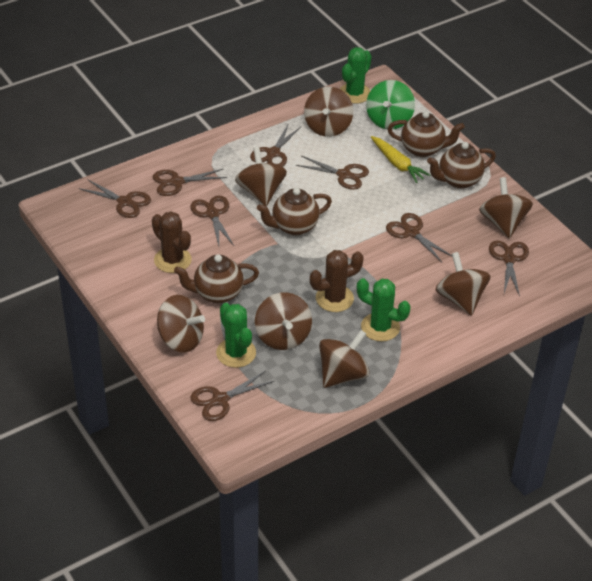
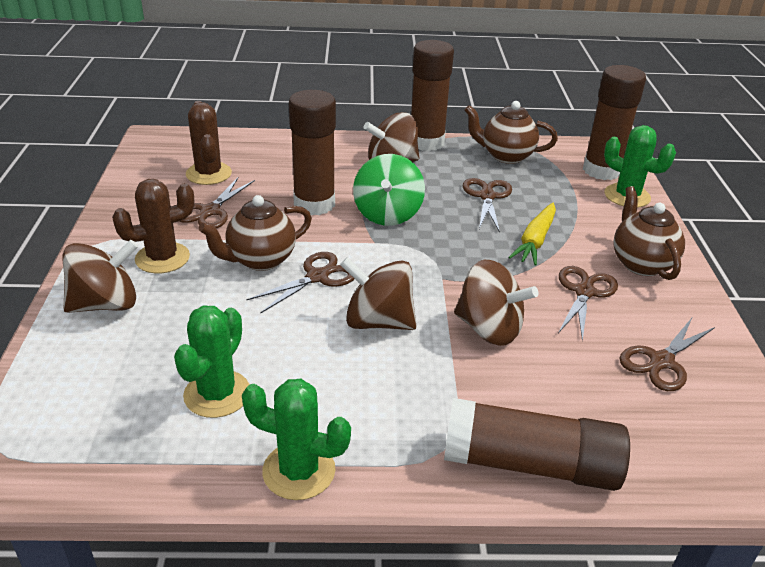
brown glue stick: 0 -> 4
brown scissors: 8 -> 5
brown spinning top: 7 -> 4
brown teapot: 4 -> 3

